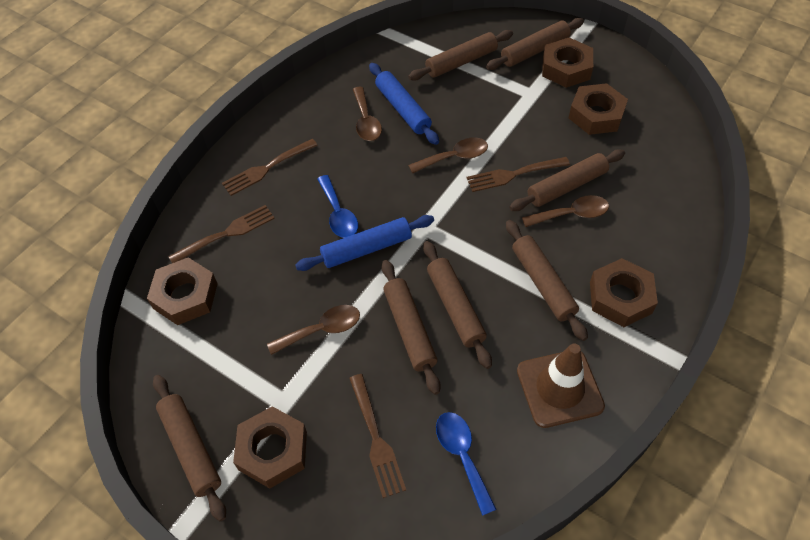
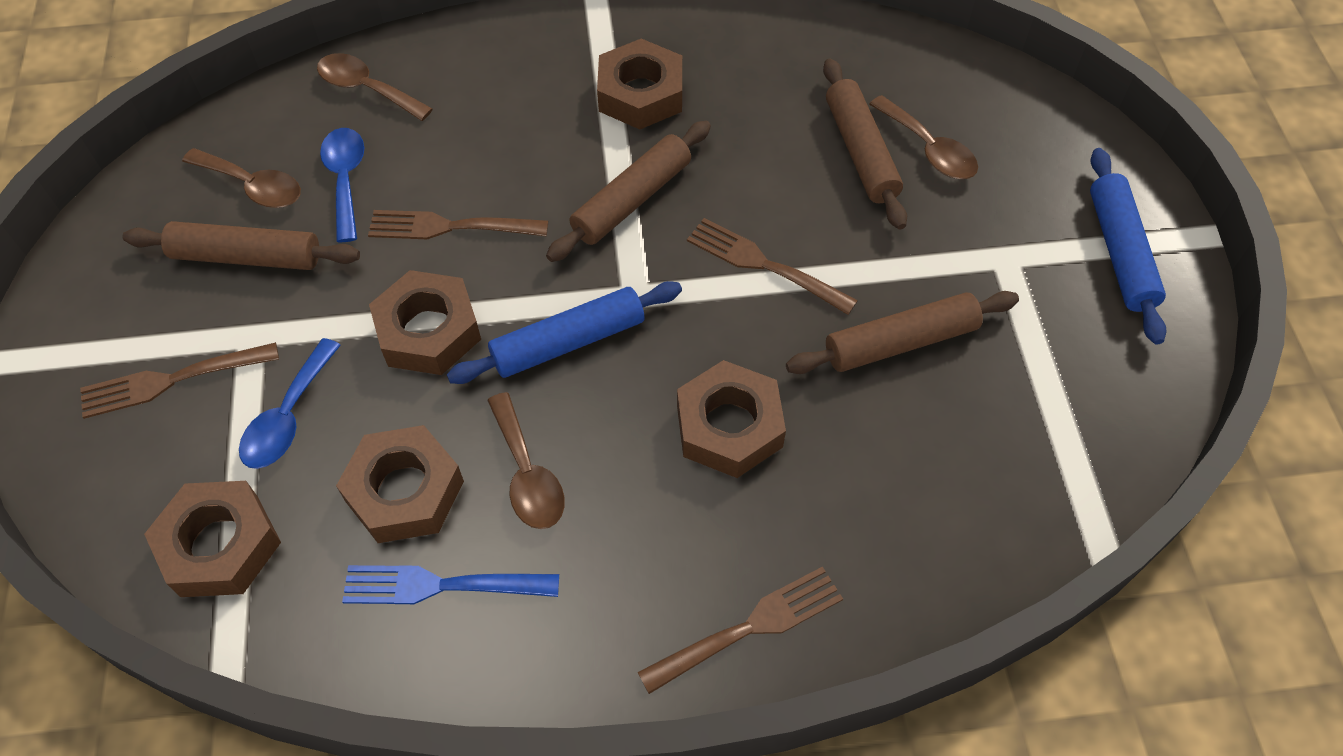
blue fork: 0 -> 1
brown rolling pin: 7 -> 4
brown traffic cone: 1 -> 0

